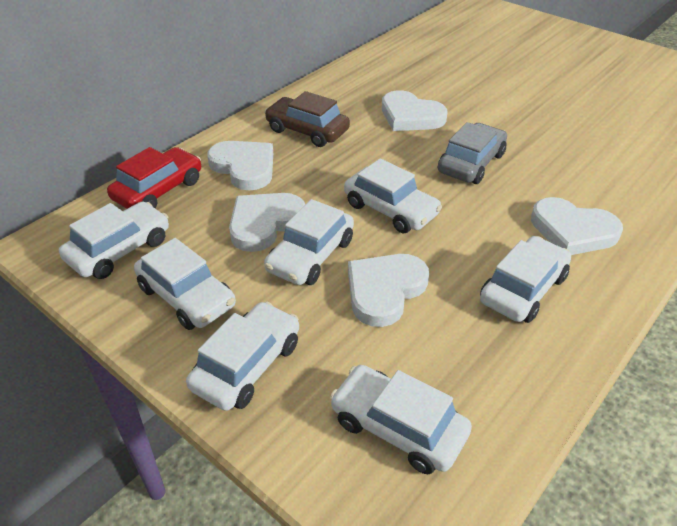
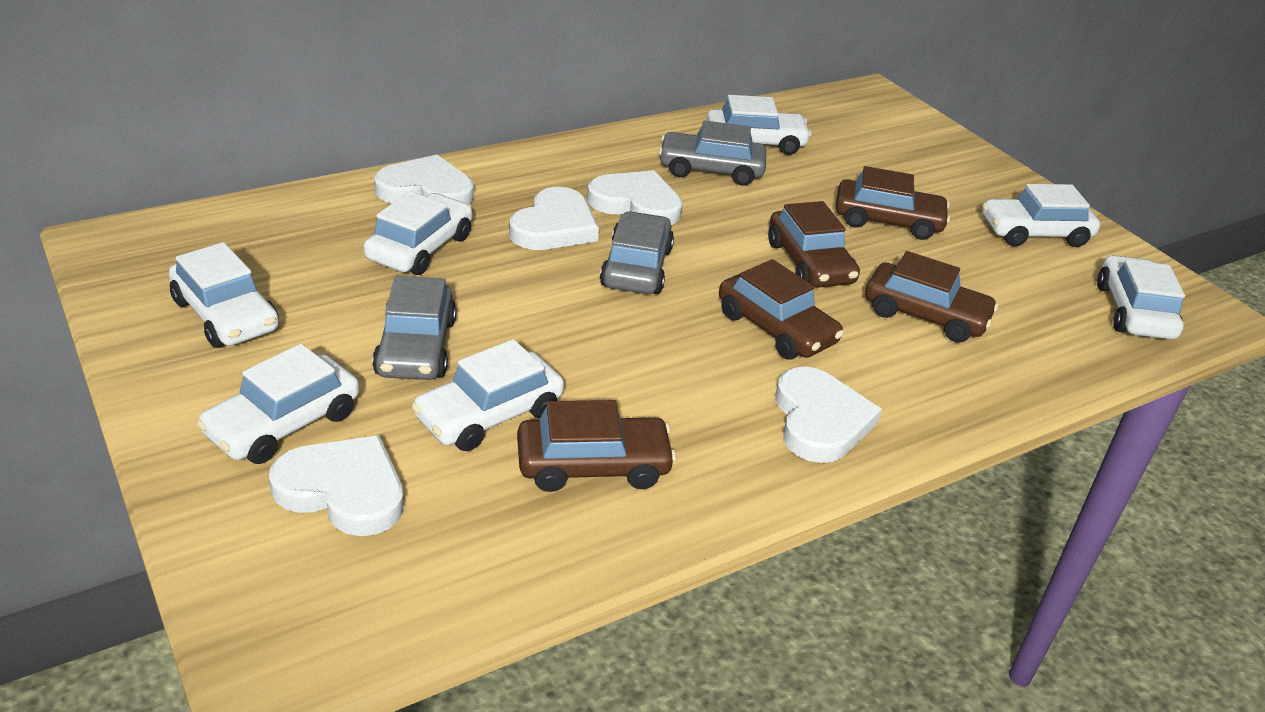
brown car: 1 -> 5
grey car: 1 -> 3
red car: 1 -> 0

